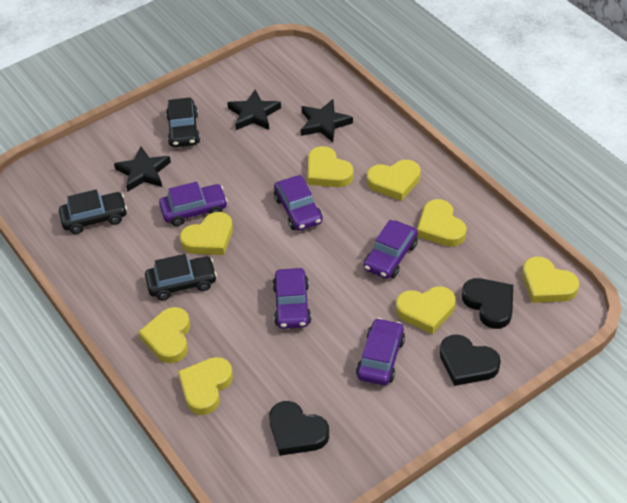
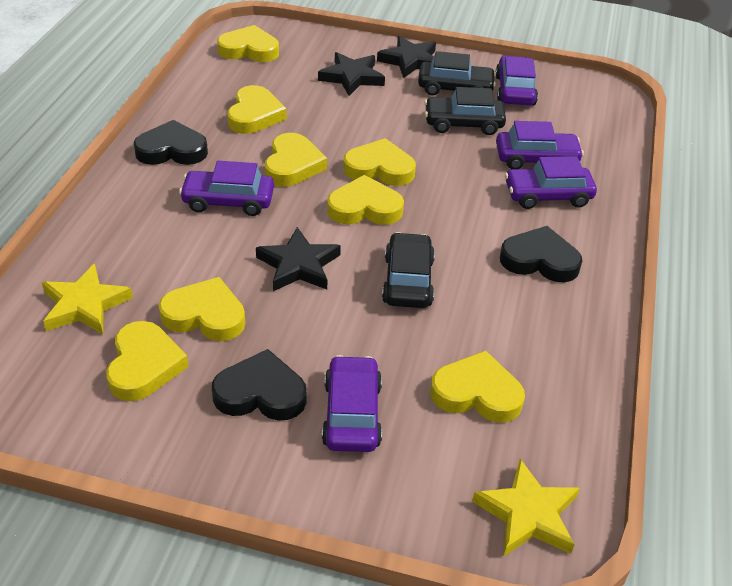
yellow star: 0 -> 2

